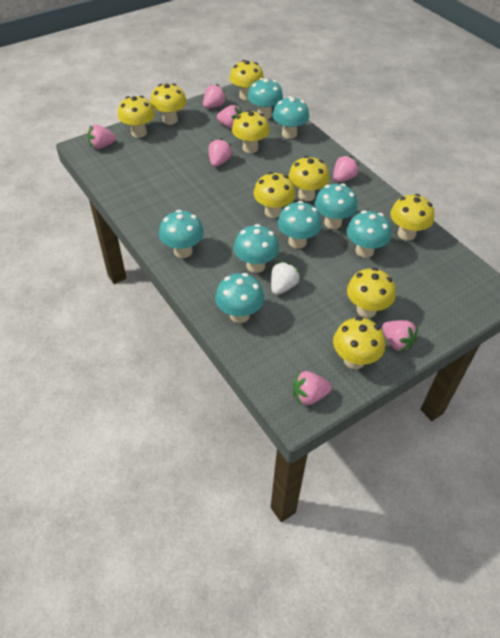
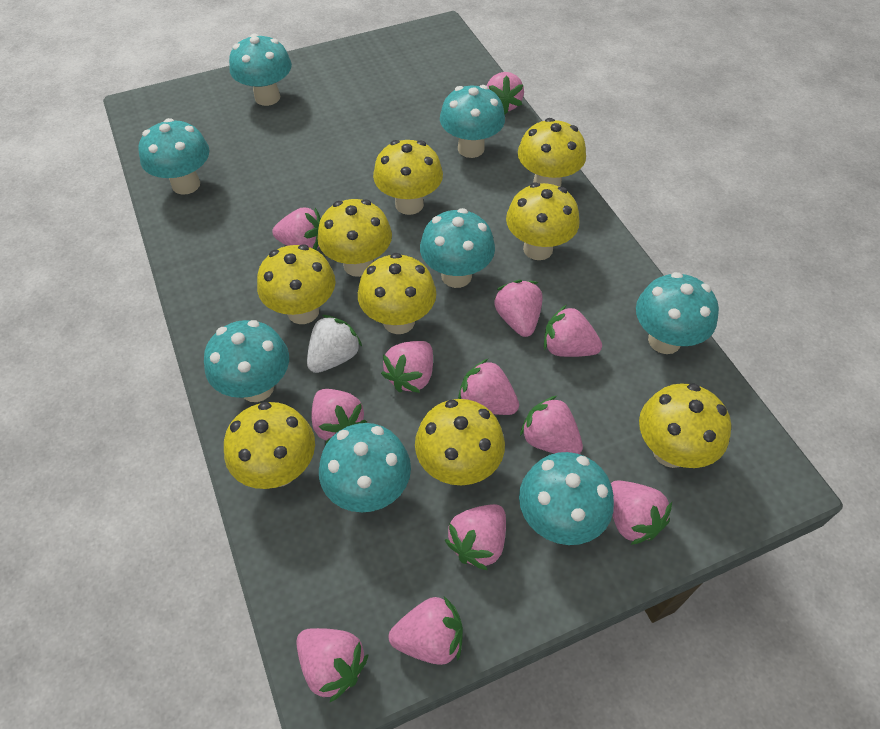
pink strawberry: 7 -> 12

